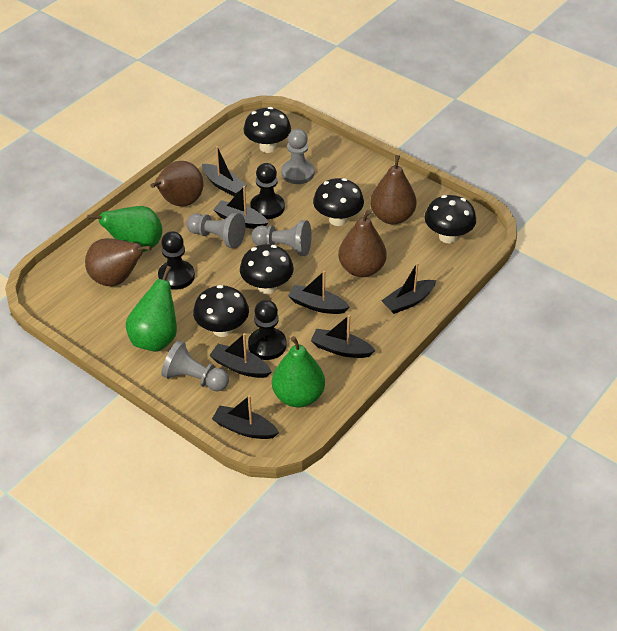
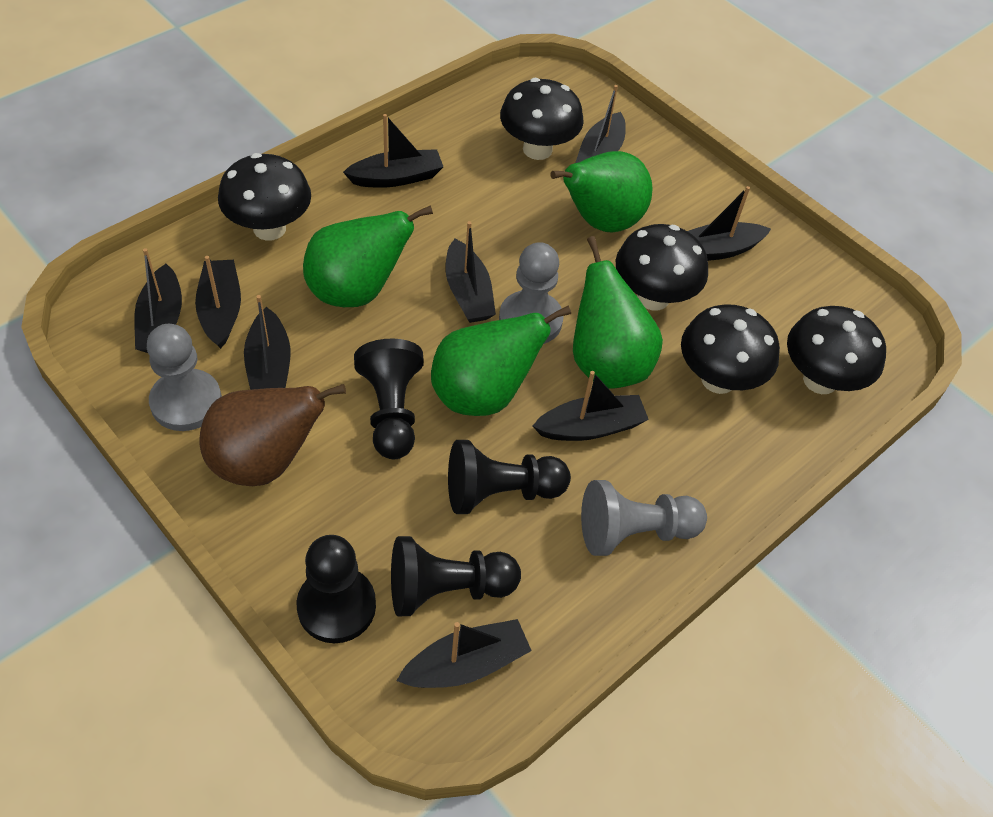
black boat: 7 -> 9
black pawn: 3 -> 4
brown pear: 4 -> 1
green pear: 3 -> 4
grey pawn: 4 -> 3

